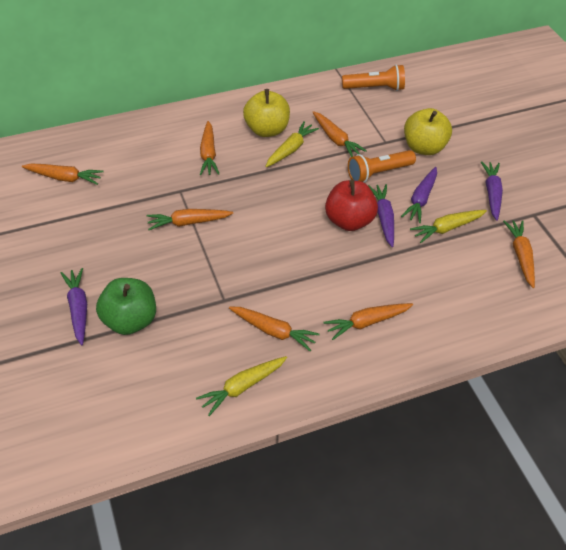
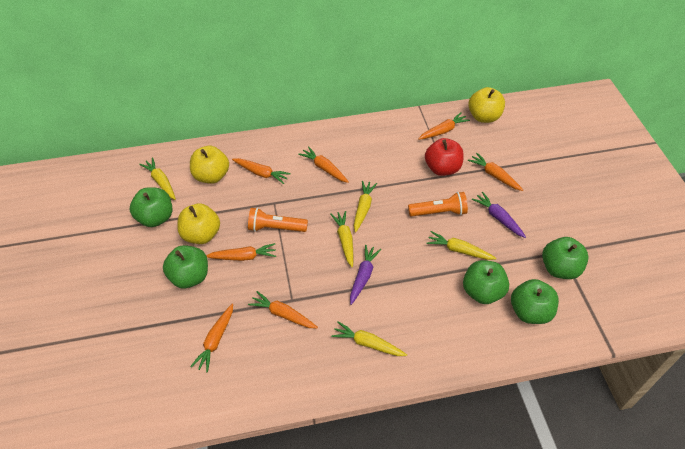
green apple: 1 -> 5
purple carrot: 4 -> 2
yellow apple: 2 -> 3
yellow carrot: 3 -> 5

